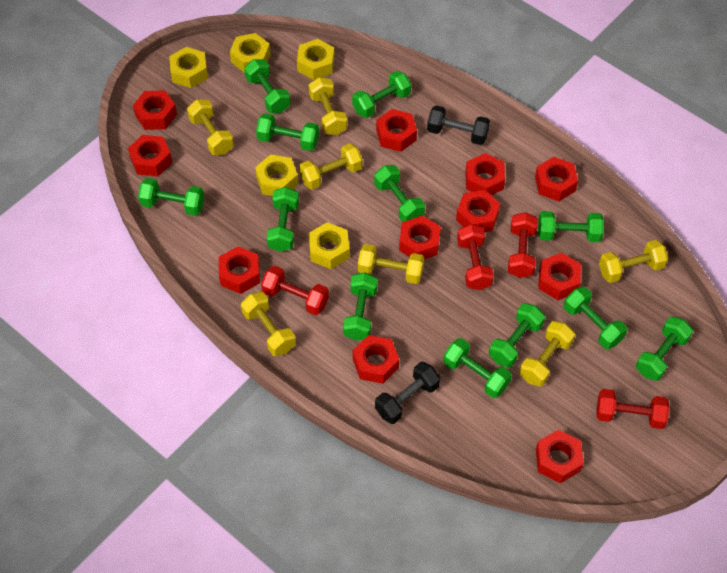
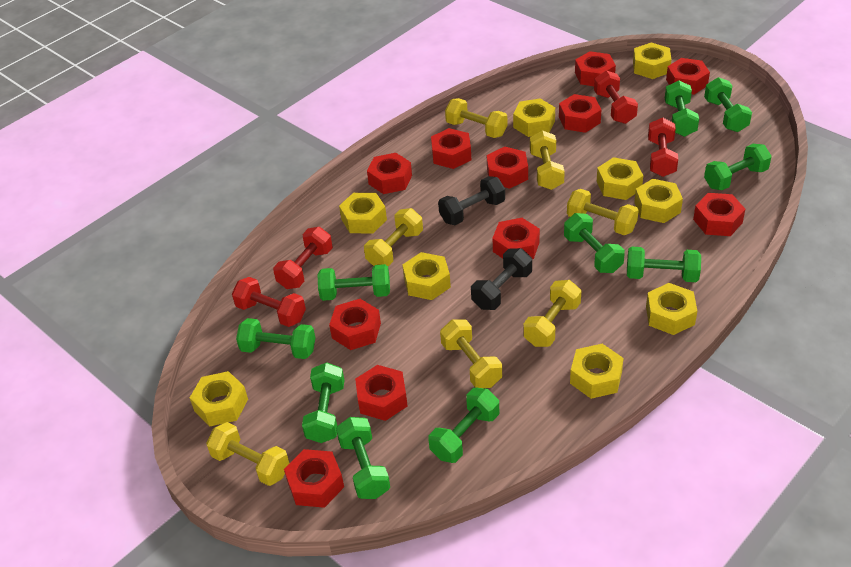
green dumbbell: 12 -> 10
yellow nut: 5 -> 9

